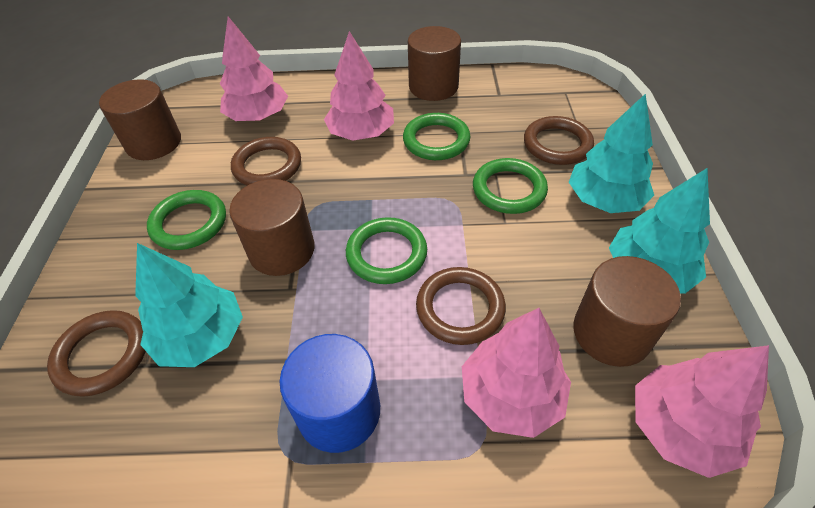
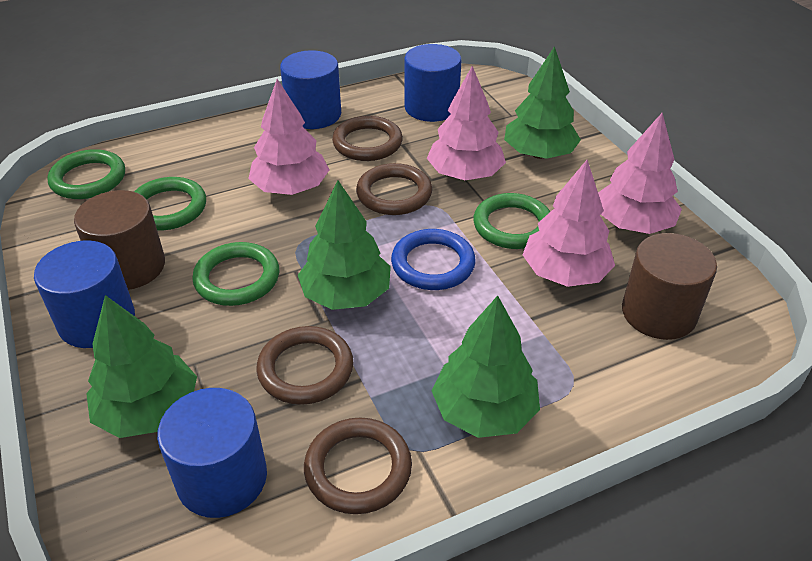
blue cylinder: 1 -> 4
blue ring: 0 -> 1
brown cylinder: 4 -> 2
green tree: 0 -> 4
turquoise tree: 3 -> 0

